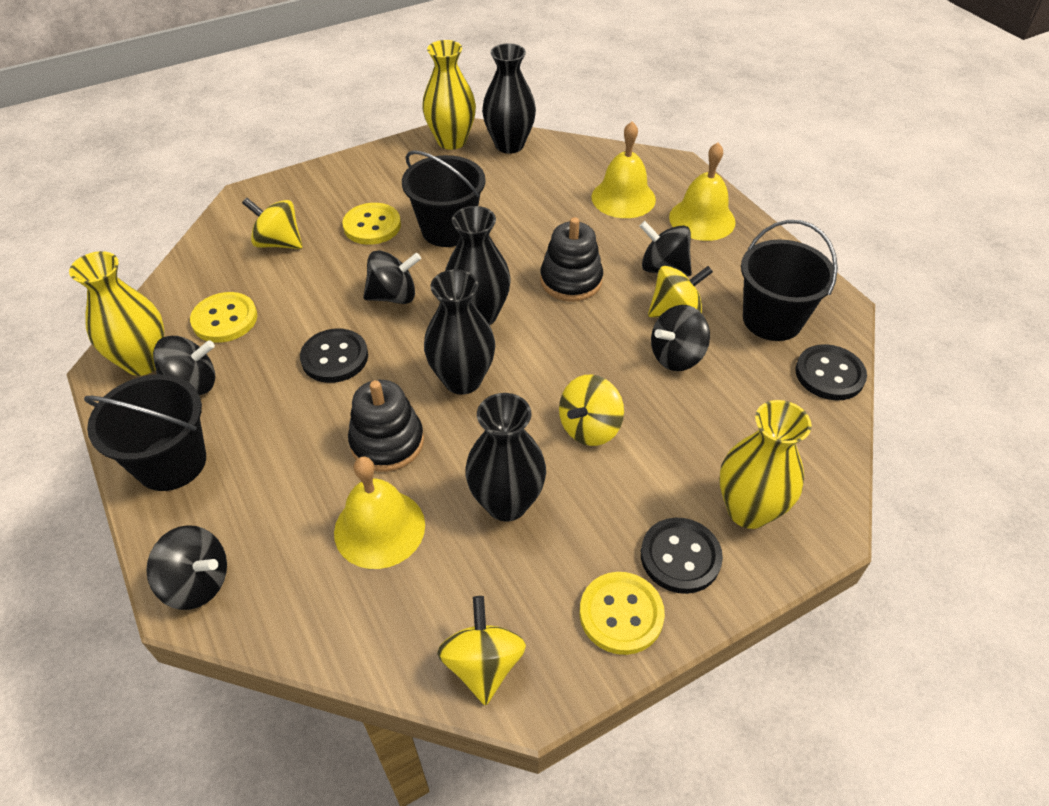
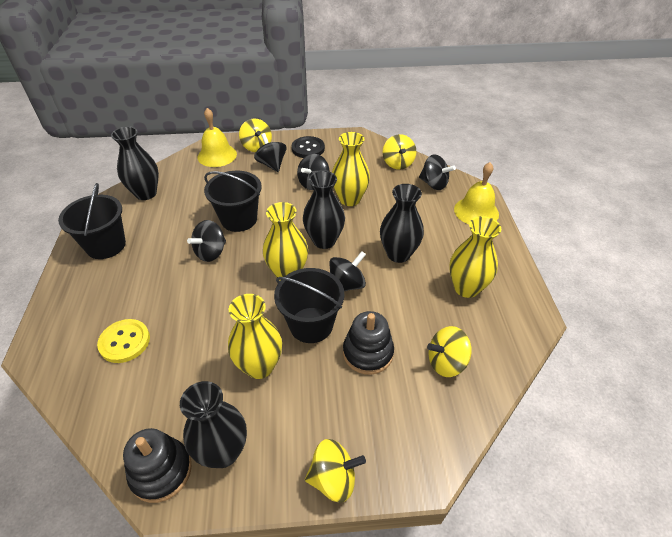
black button: 3 -> 1
yellow bell: 3 -> 2
yellow button: 3 -> 1
yellow vase: 3 -> 4

